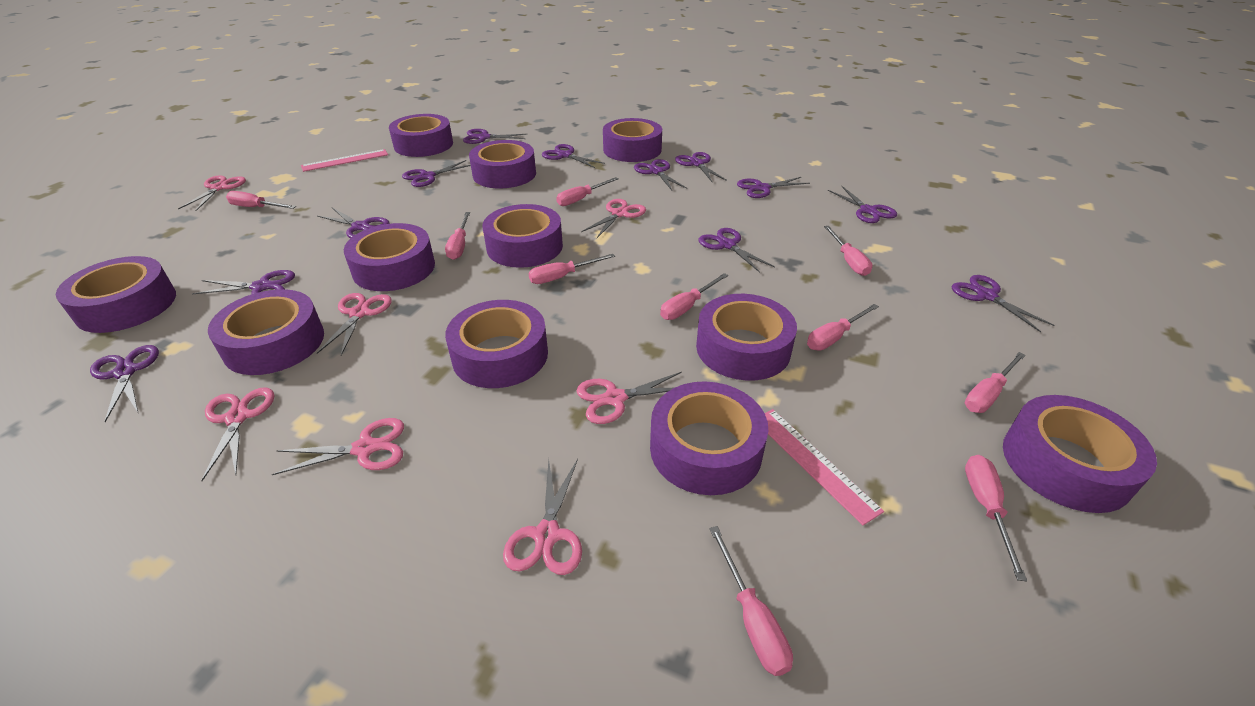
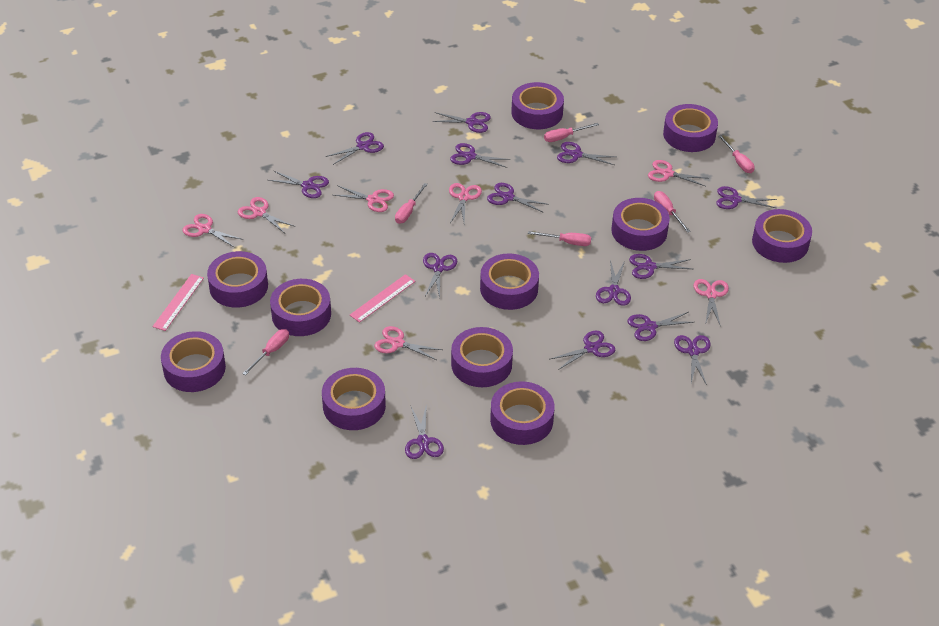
pink screwdriver: 10 -> 6
purple scissors: 12 -> 14

